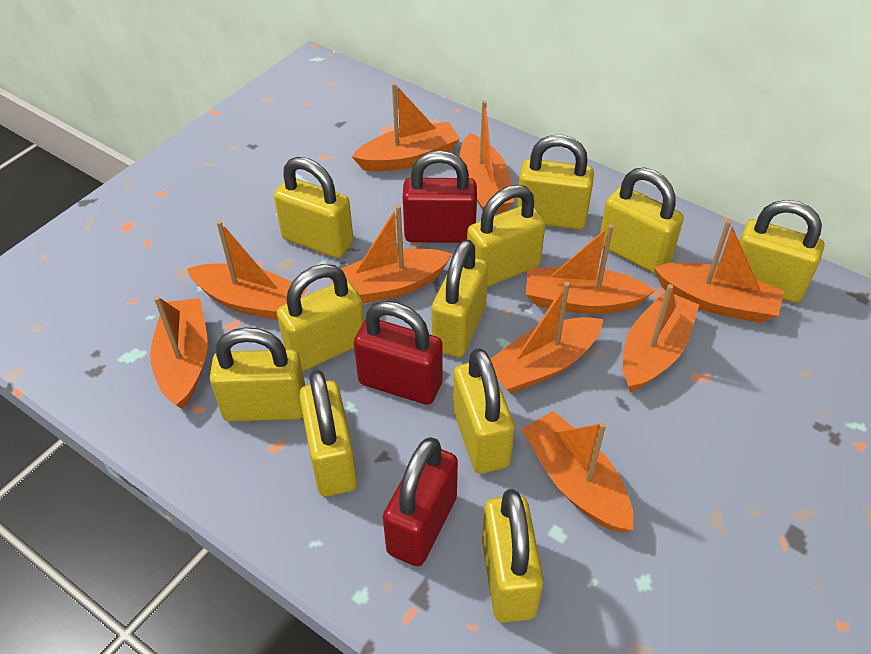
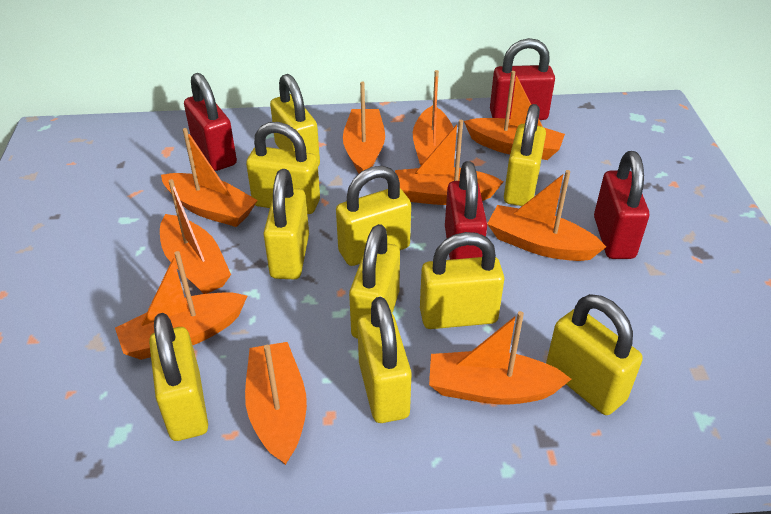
red padlock: 3 -> 4
yellow padlock: 11 -> 10

